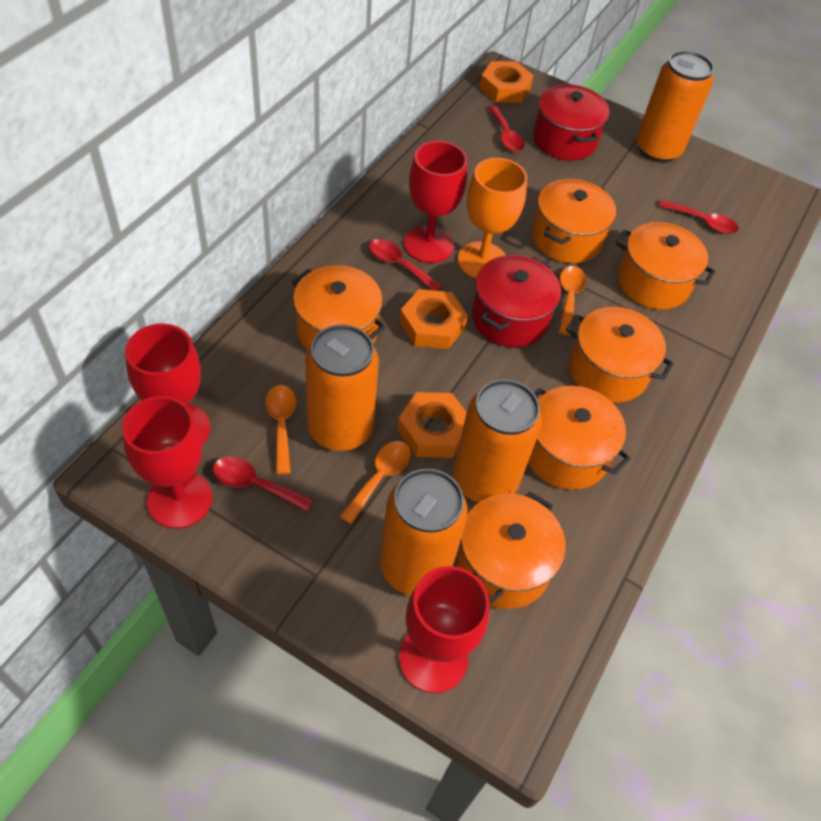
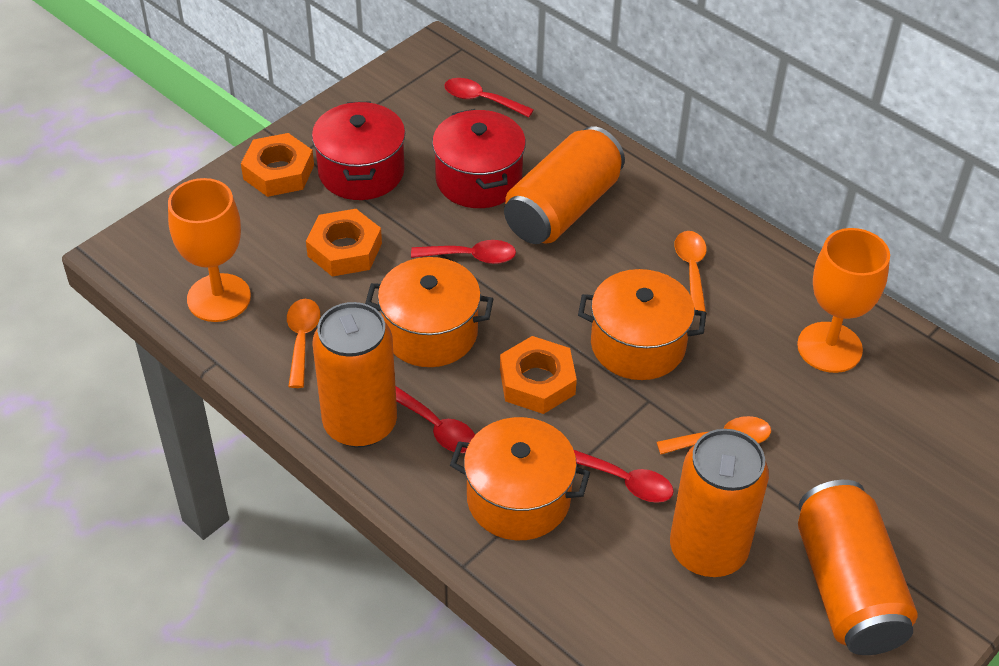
orange goblet: 1 -> 2
orange pot: 6 -> 3
red goblet: 4 -> 0

